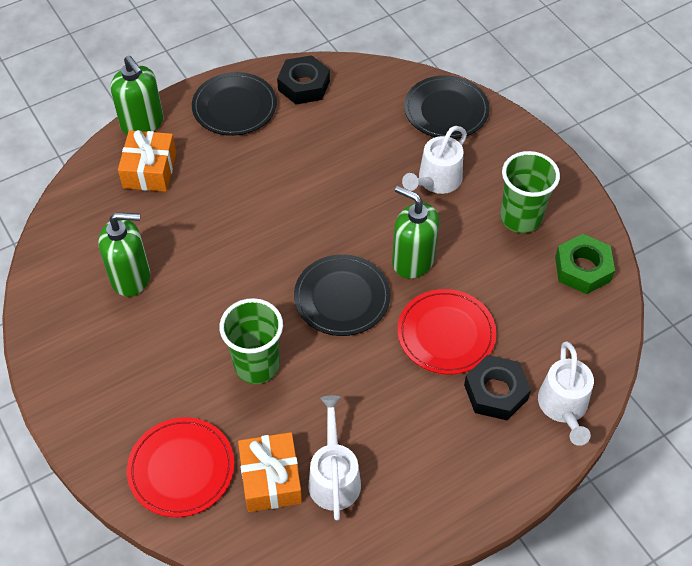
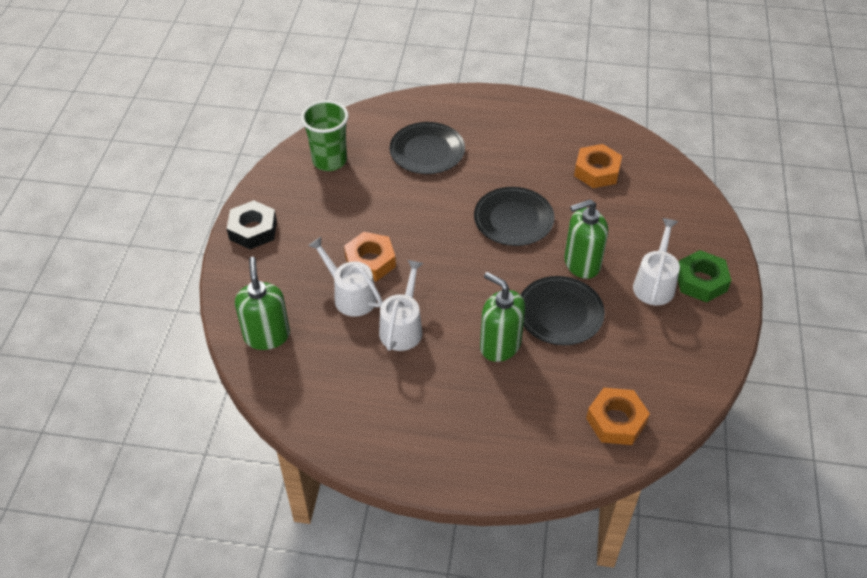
black nut: 2 -> 1
green cup: 2 -> 1
orange gift: 2 -> 0
orange nut: 0 -> 3
red plate: 2 -> 0

